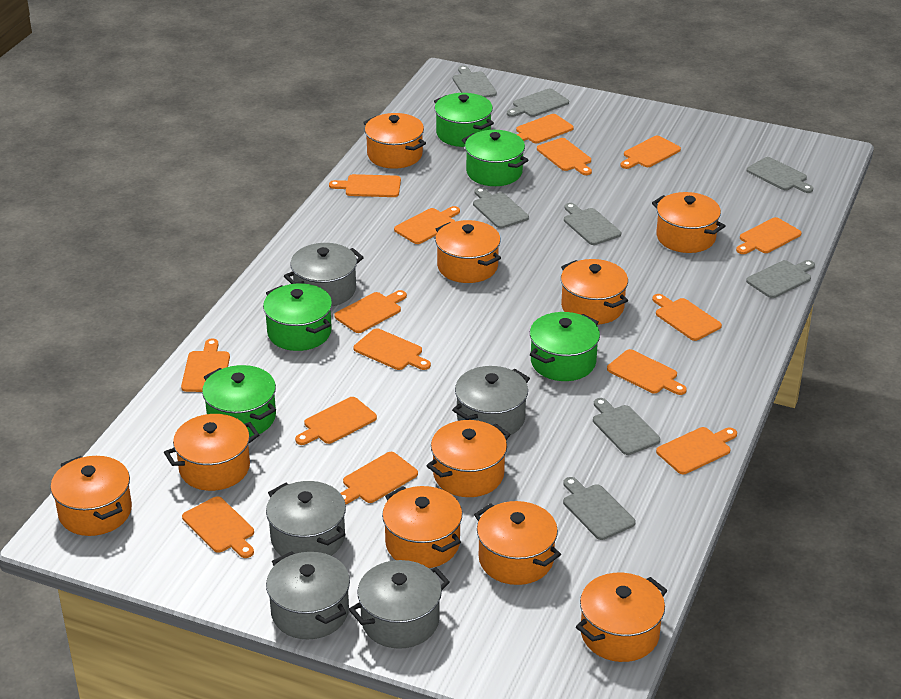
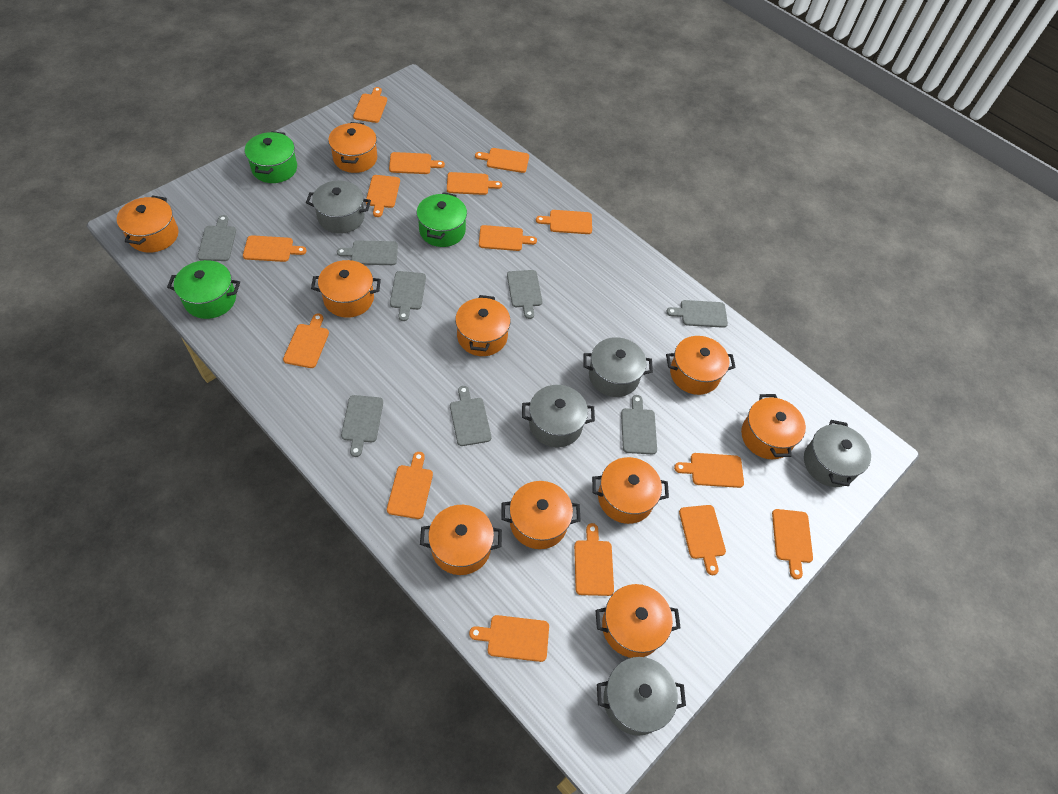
green pot: 5 -> 3

